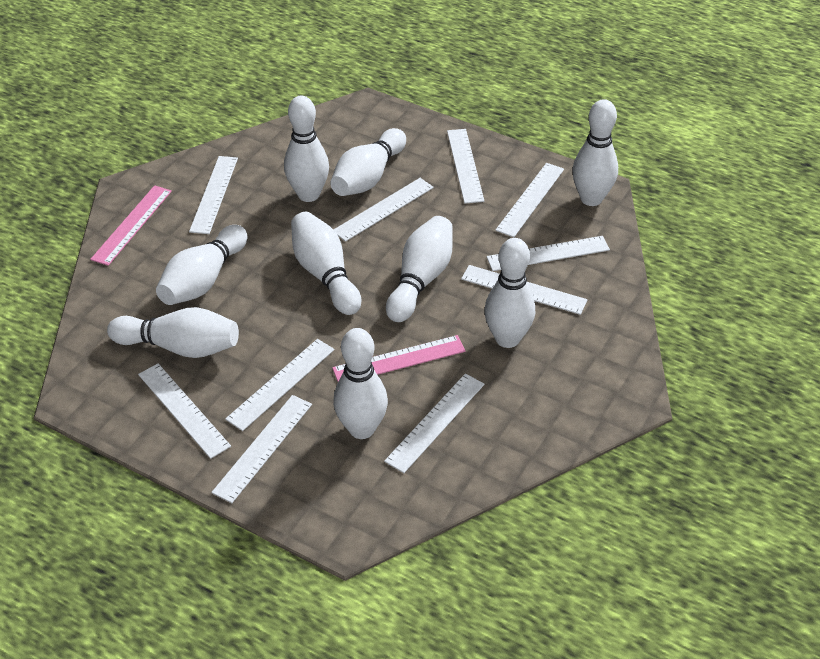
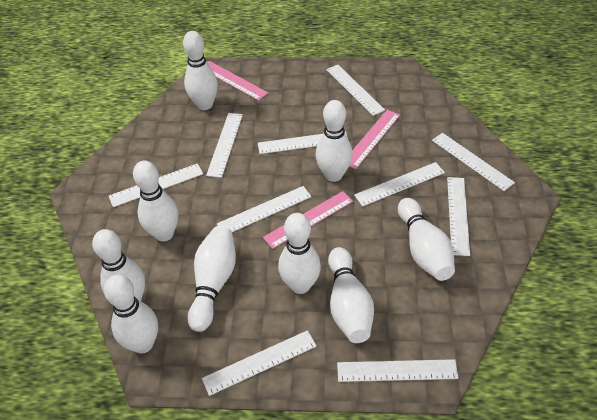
pink ruler: 2 -> 3

